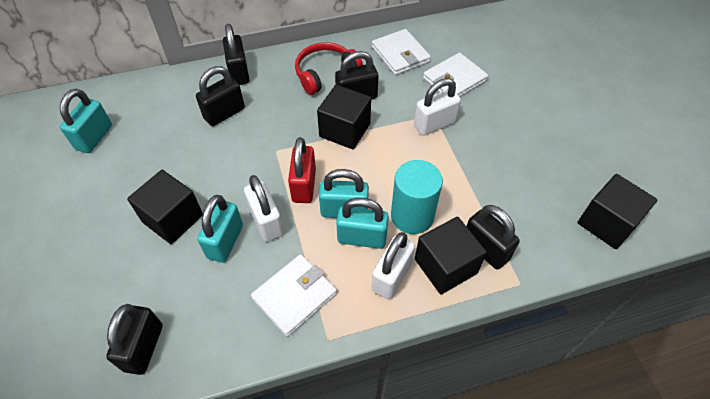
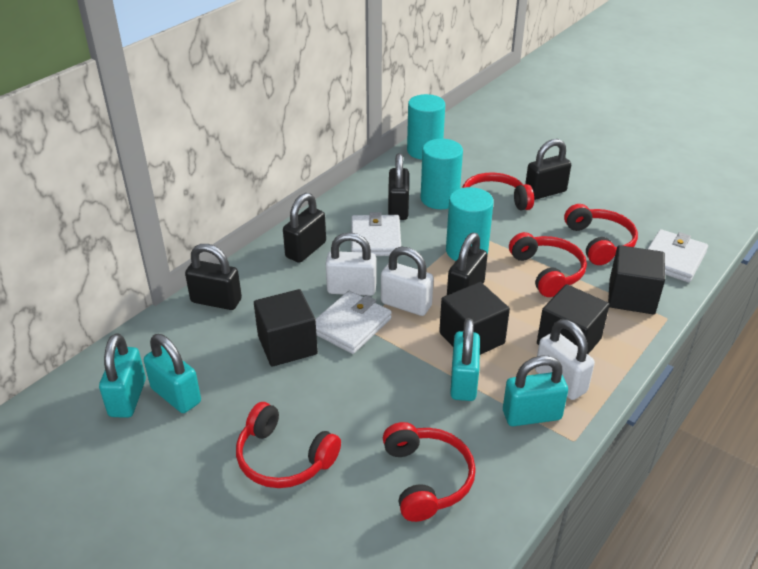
red headphones: 1 -> 5
red padlock: 1 -> 0
turquoise cylinder: 1 -> 3

